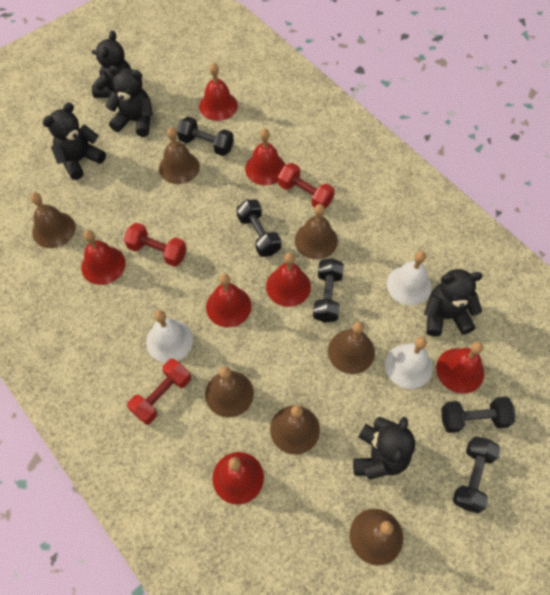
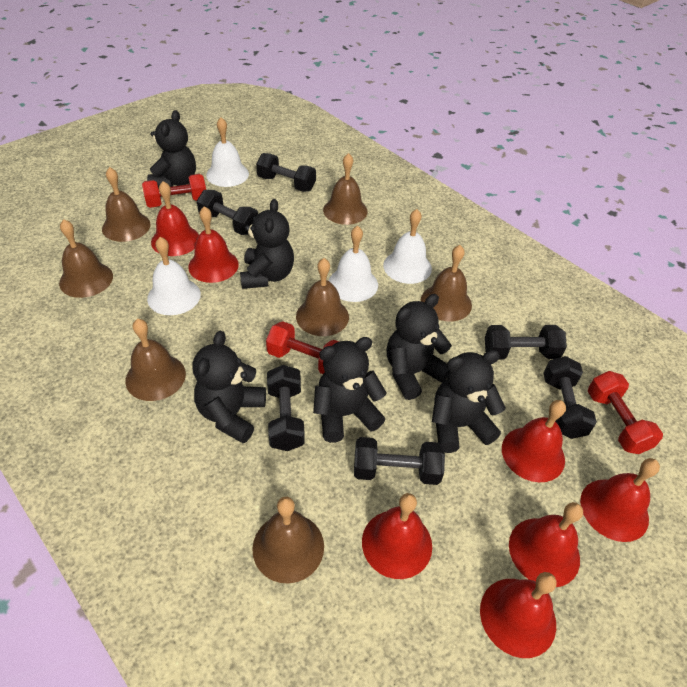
black dumbbell: 5 -> 6
black teddy bear: 5 -> 6
white bell: 3 -> 4

